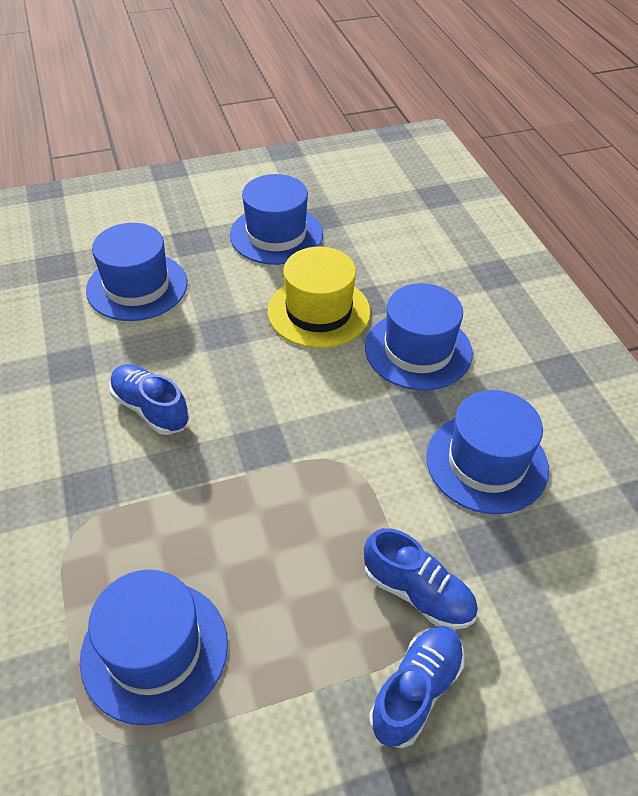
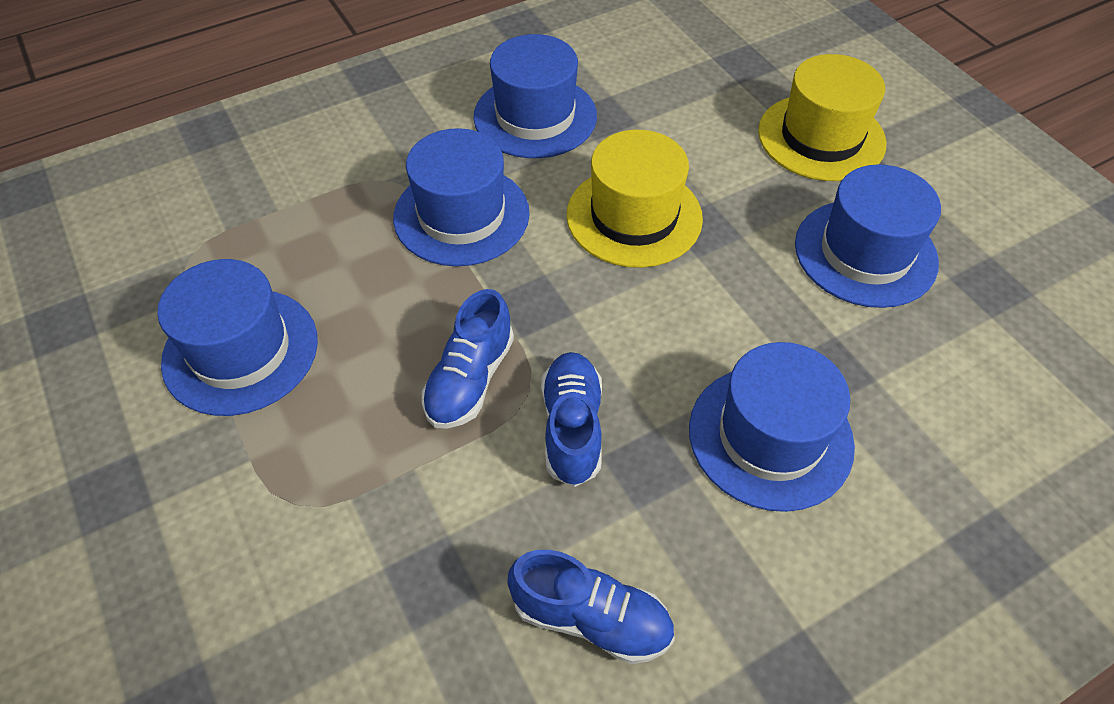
yellow hat: 1 -> 2

